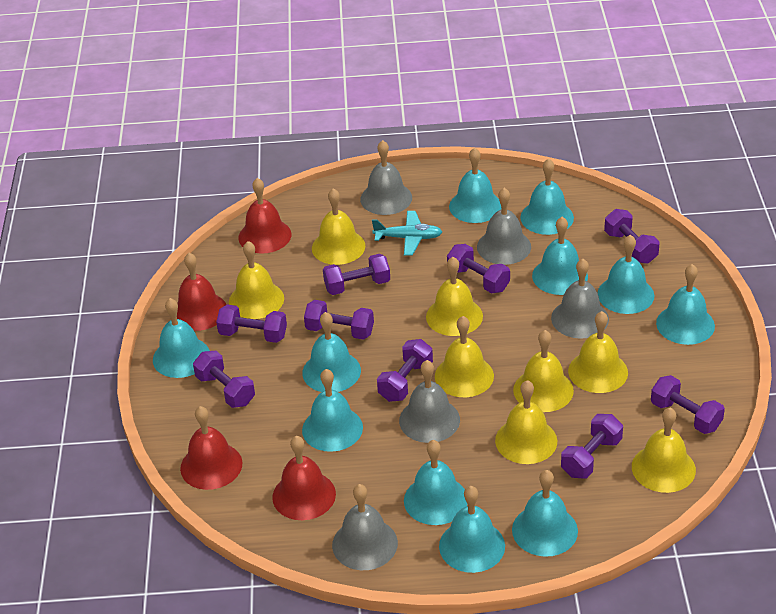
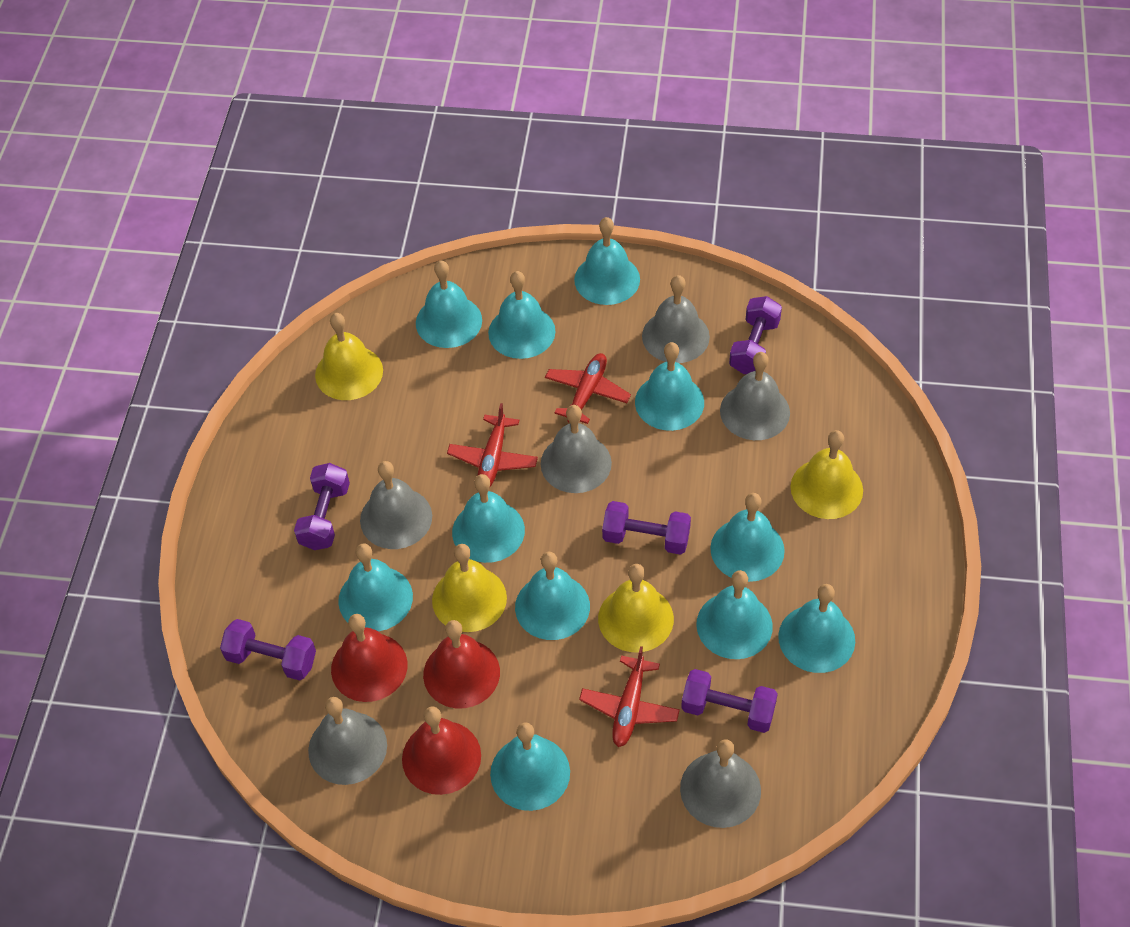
grey bell: 5 -> 6
purple dumbbell: 9 -> 5
red bell: 4 -> 3
red plane: 0 -> 3
turquoise plane: 1 -> 0
yellow bell: 8 -> 4

